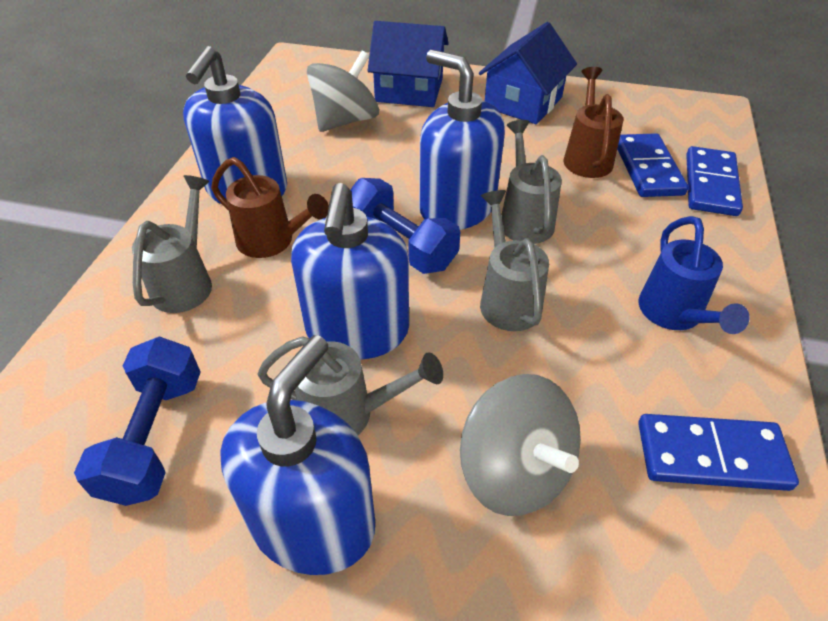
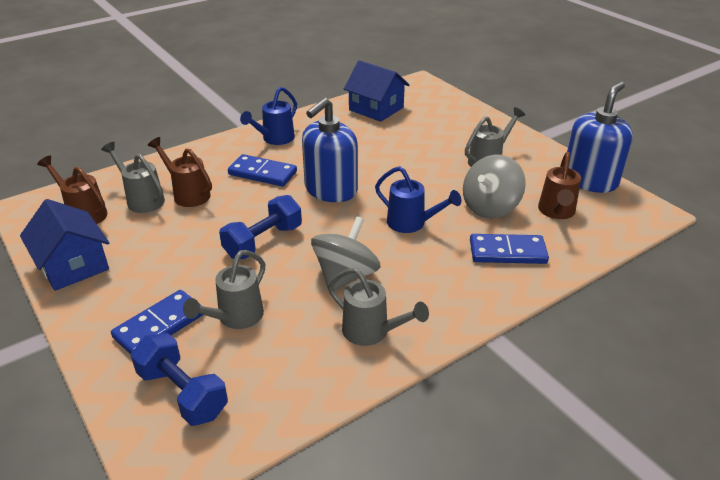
blue soap dispenser: 4 -> 2
blue watering can: 1 -> 2
brown watering can: 2 -> 3

